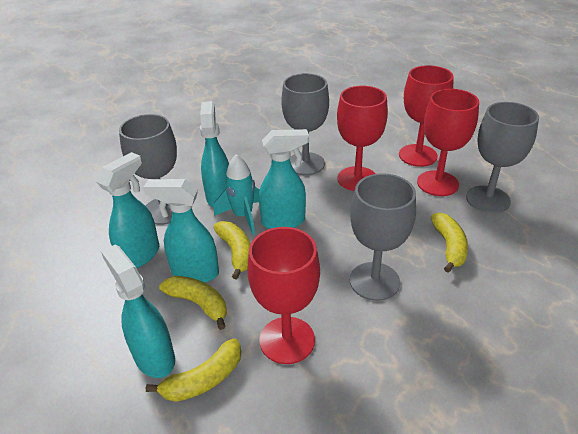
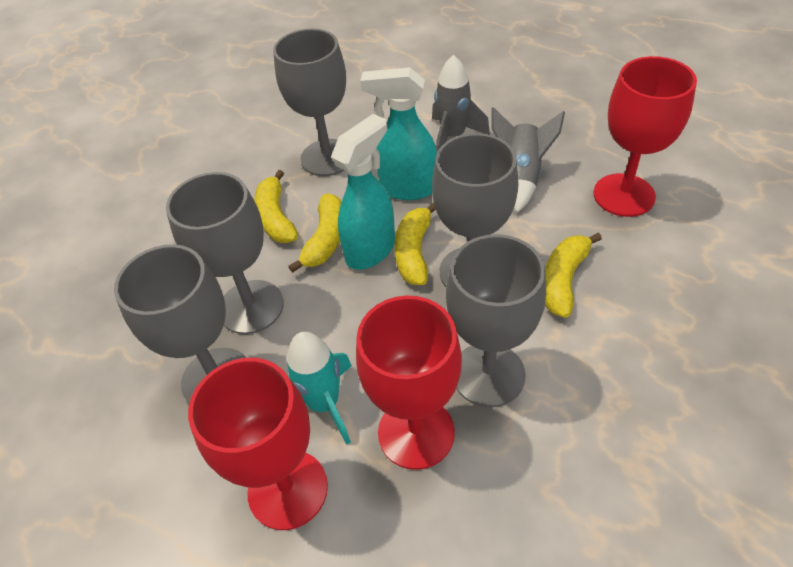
grey goblet: 4 -> 5
grey rocket: 0 -> 2
red goblet: 4 -> 3
turquoise spray bottle: 5 -> 2

